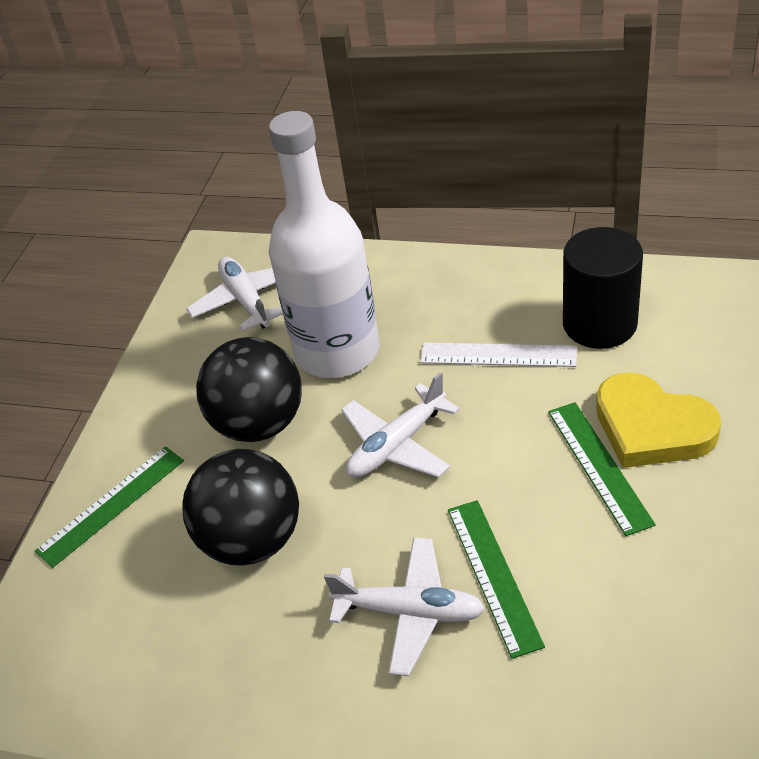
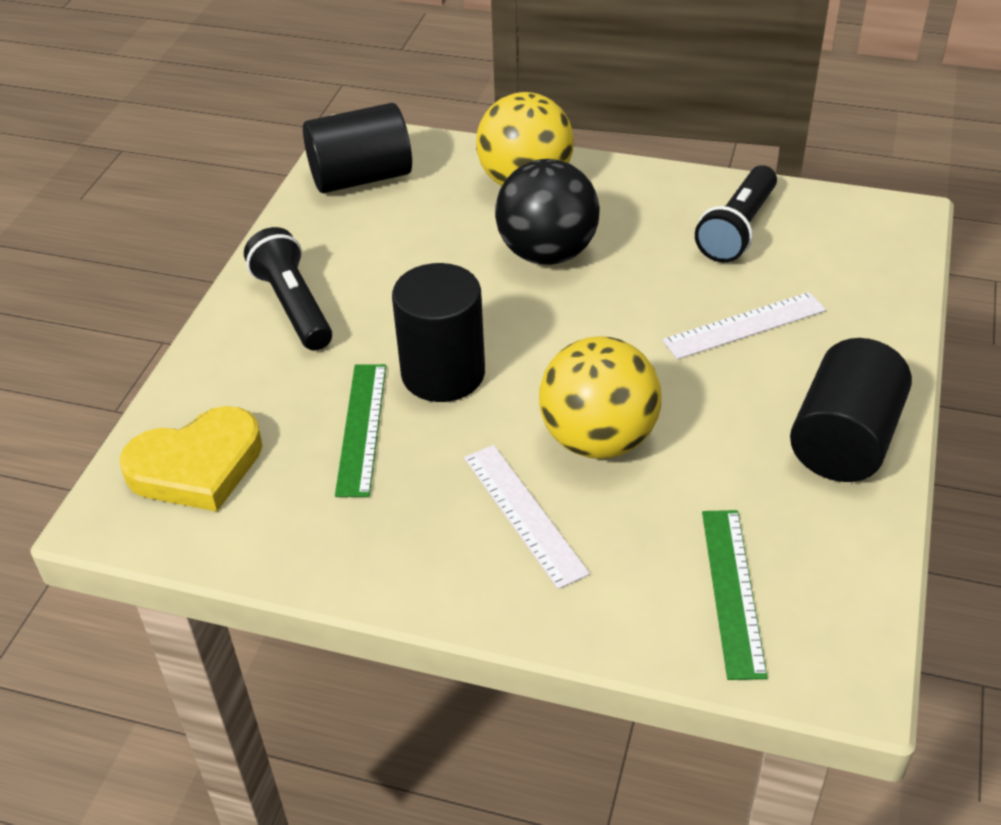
black ball: 2 -> 1
black cylinder: 1 -> 3
black flashlight: 0 -> 2
green ruler: 3 -> 2
white bottle: 1 -> 0
white plane: 3 -> 0
white ruler: 1 -> 2
yellow ball: 0 -> 2

